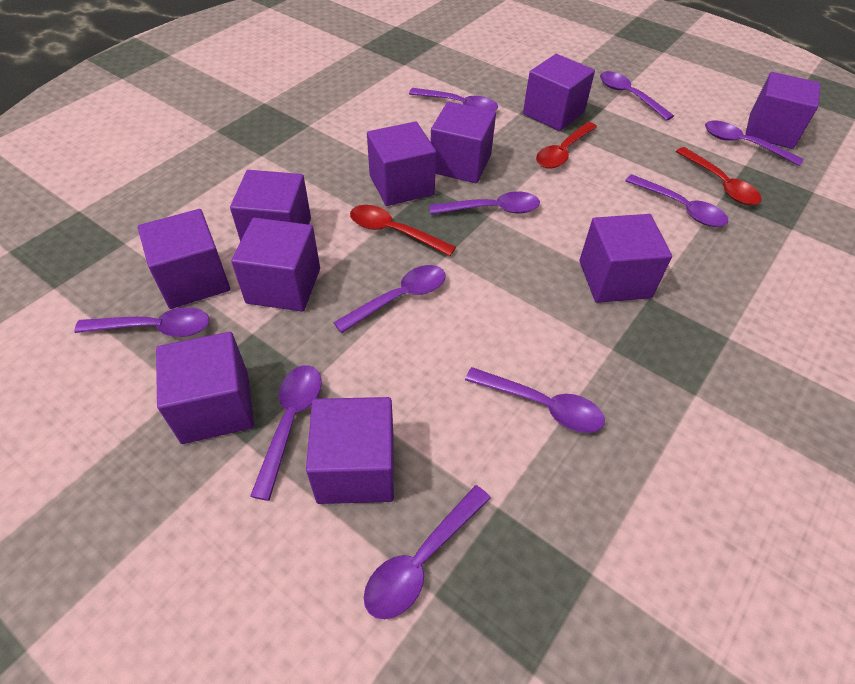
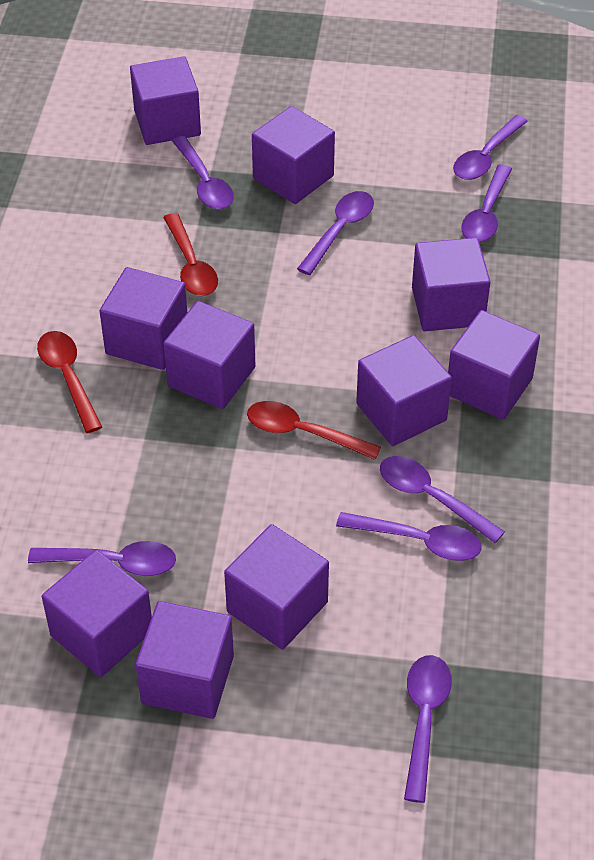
purple spoon: 10 -> 8

